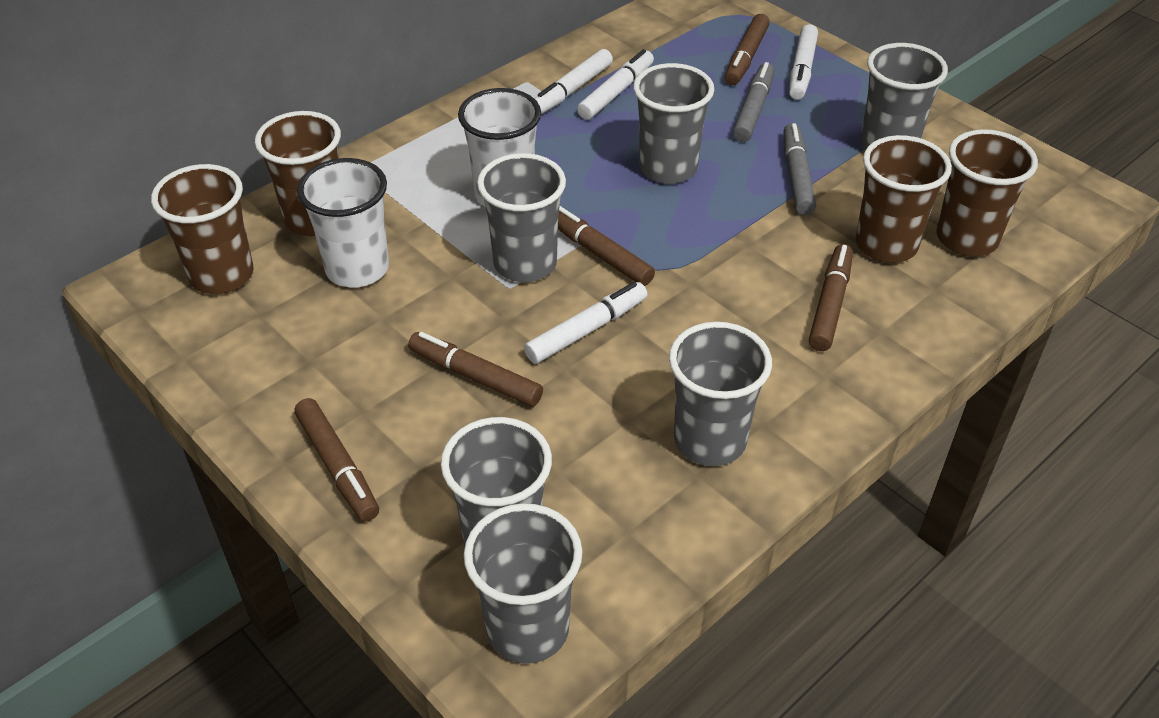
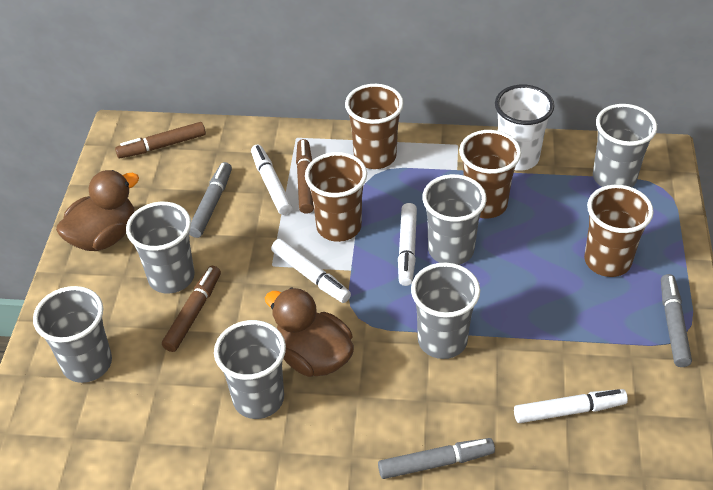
brown duck: 0 -> 2
brown marker: 5 -> 3
grey marker: 2 -> 3
white cup: 2 -> 1

